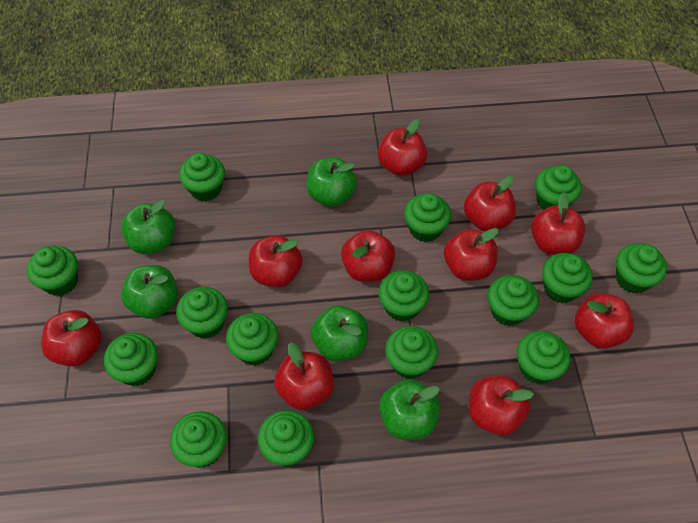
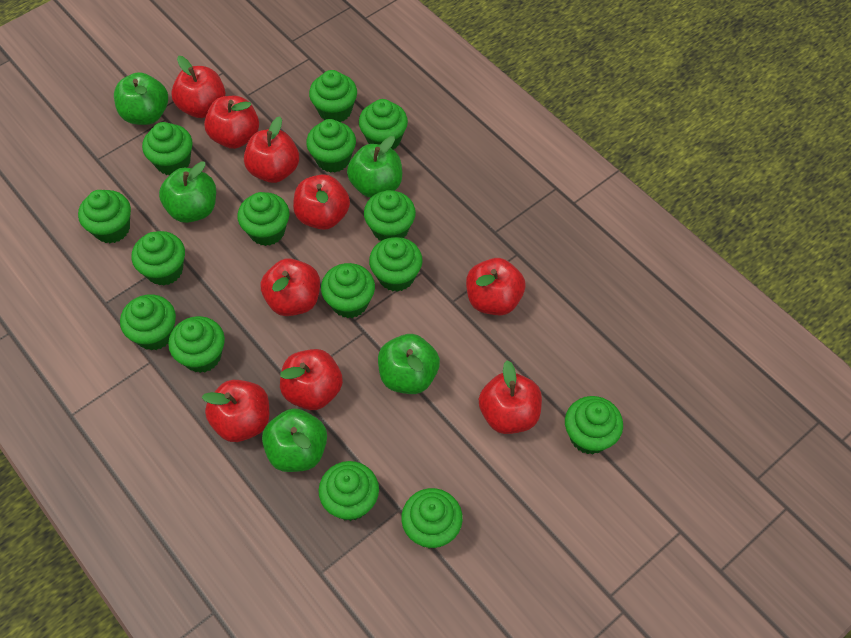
red apple: 10 -> 9

